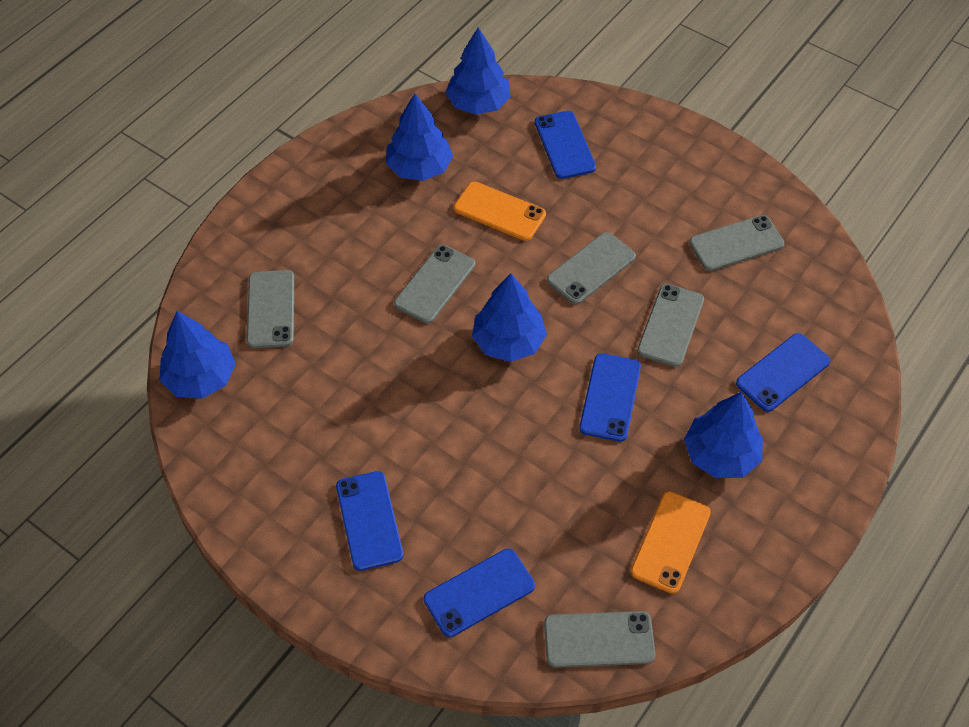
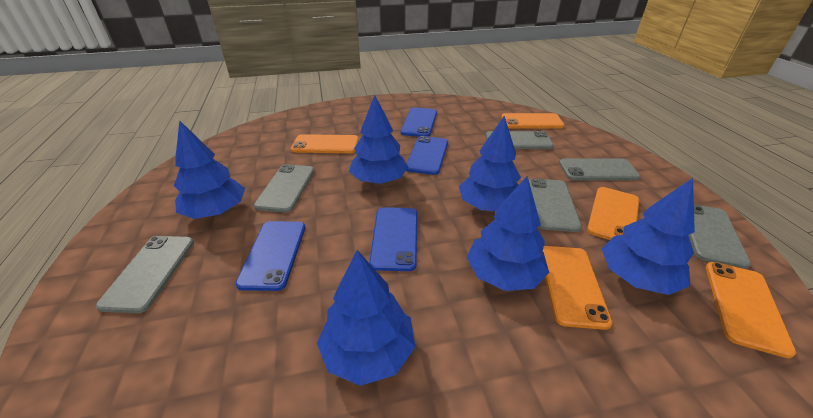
blue phone: 5 -> 4
blue tree: 5 -> 6
orange phone: 2 -> 5

